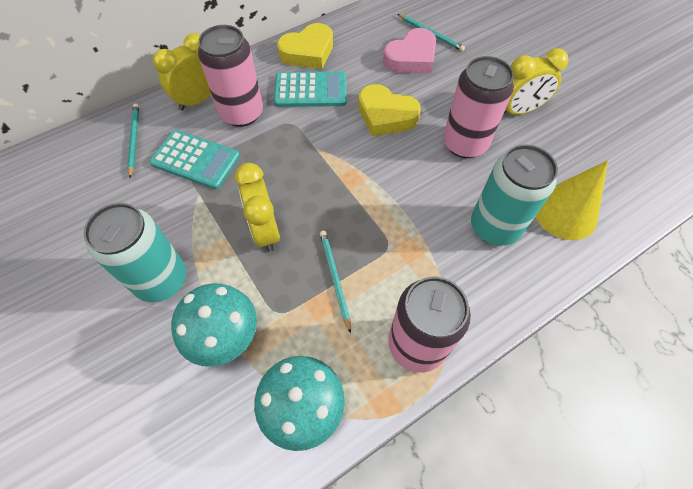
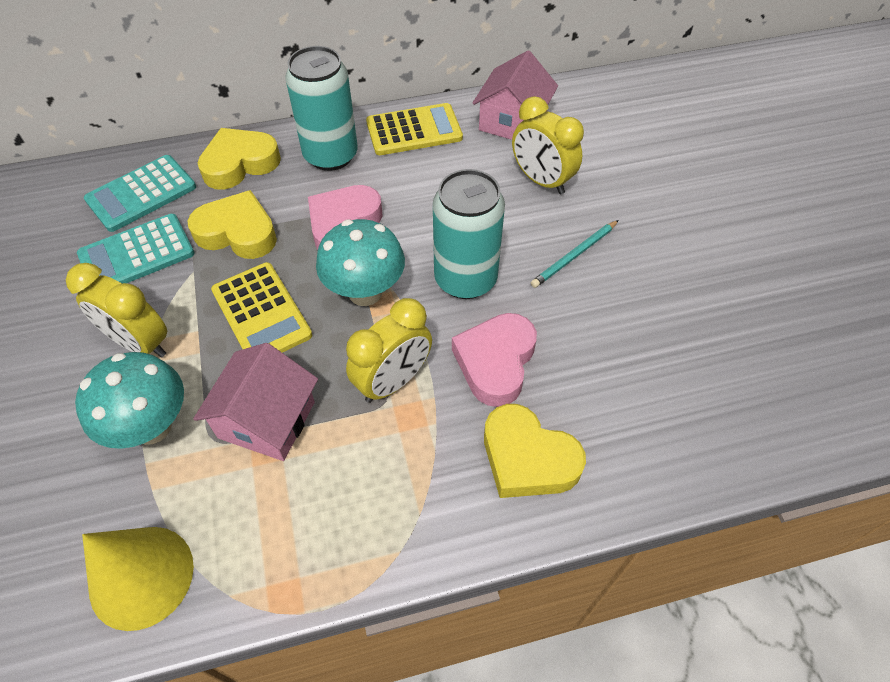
pink can: 3 -> 0
pink heart: 1 -> 2
pink house: 0 -> 2
turquoise pencil: 3 -> 1
yellow calculator: 0 -> 2
yellow heart: 2 -> 3

